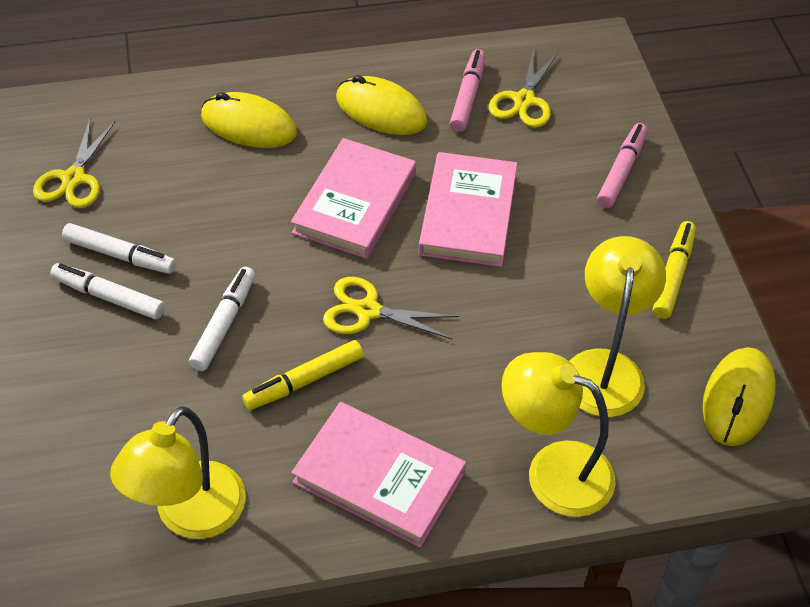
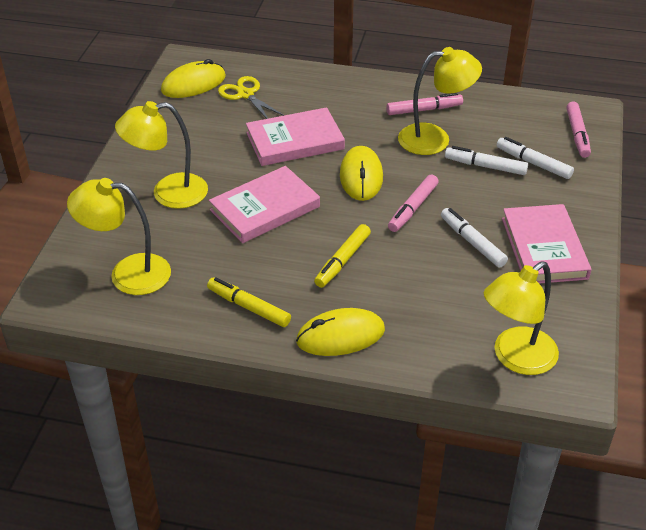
pink marker: 2 -> 3
yellow lamp: 3 -> 4
yellow scissors: 3 -> 1

